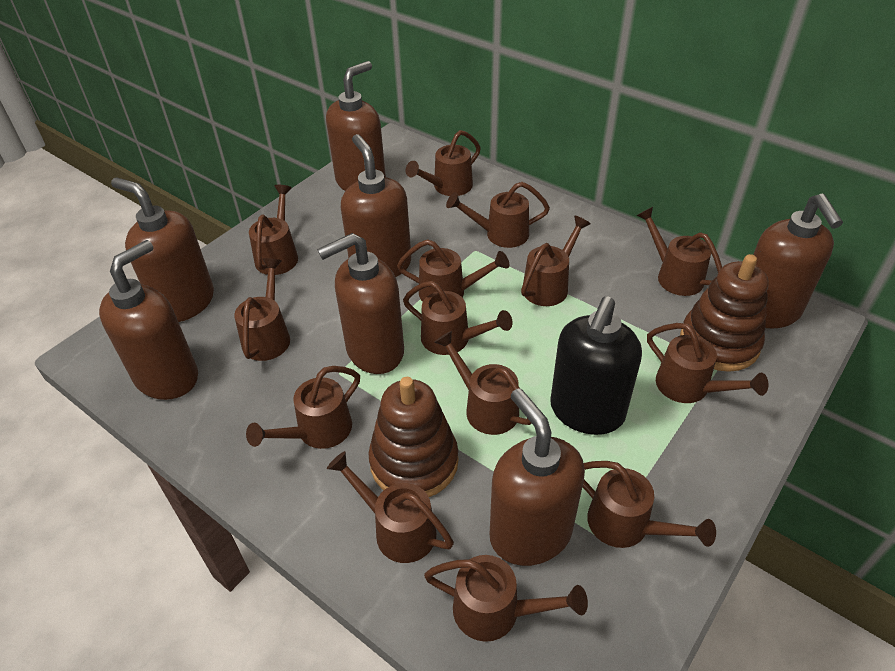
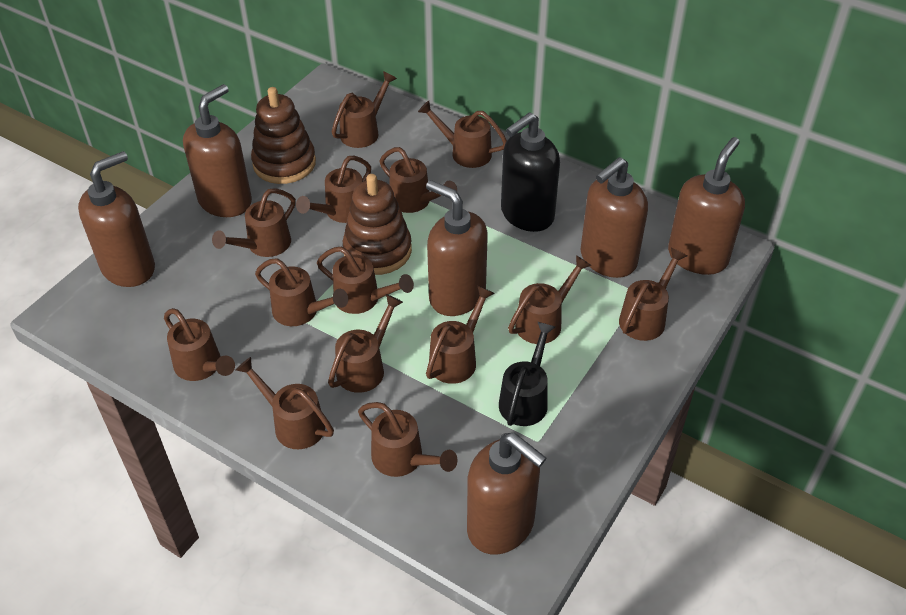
black watering can: 0 -> 1
brown soap dispenser: 7 -> 6

